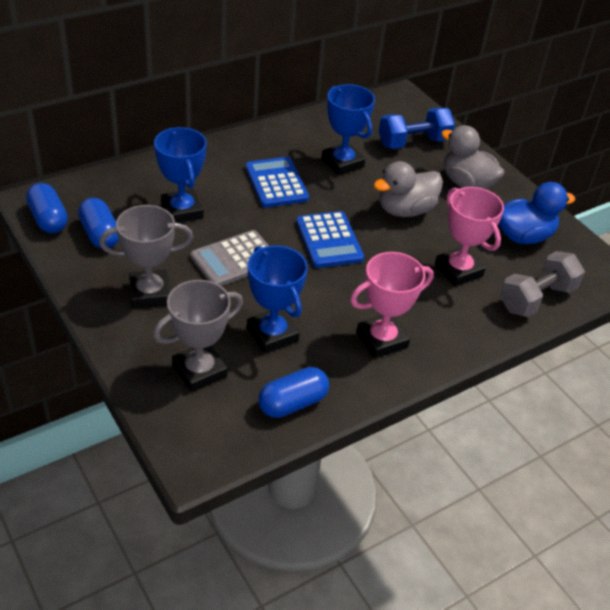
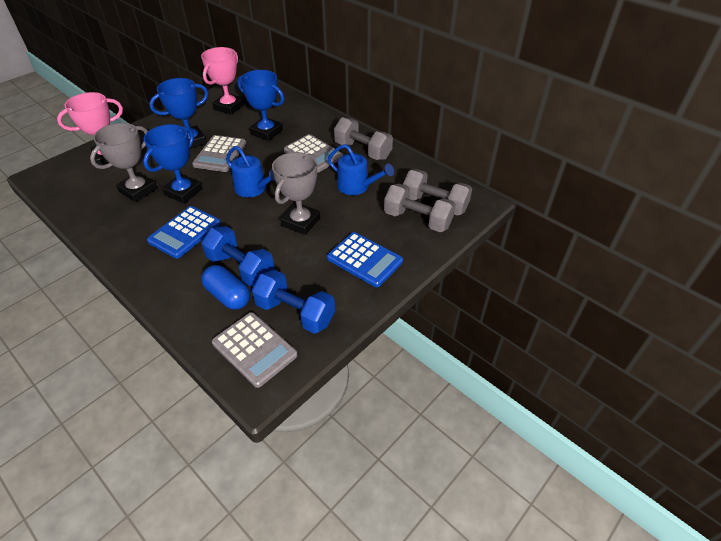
blue capsule: 3 -> 1
blue duck: 1 -> 0
blue dumbbell: 1 -> 2
blue watering can: 0 -> 2
grey calculator: 1 -> 3
grey duck: 2 -> 0
grey dumbbell: 1 -> 3

